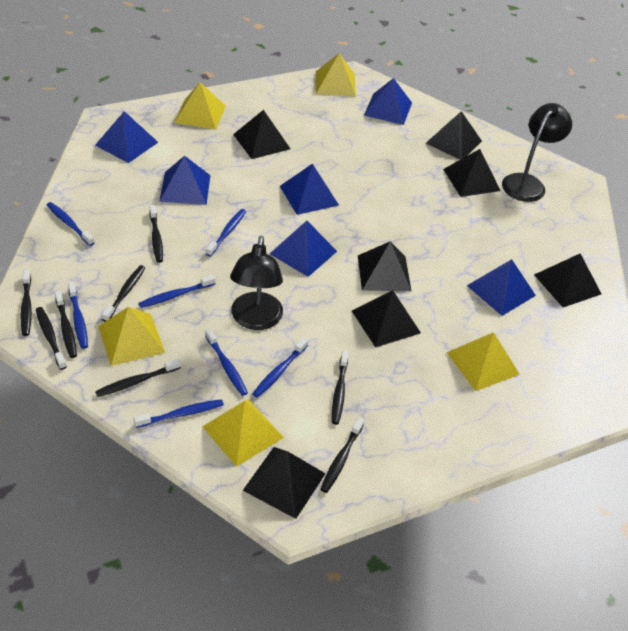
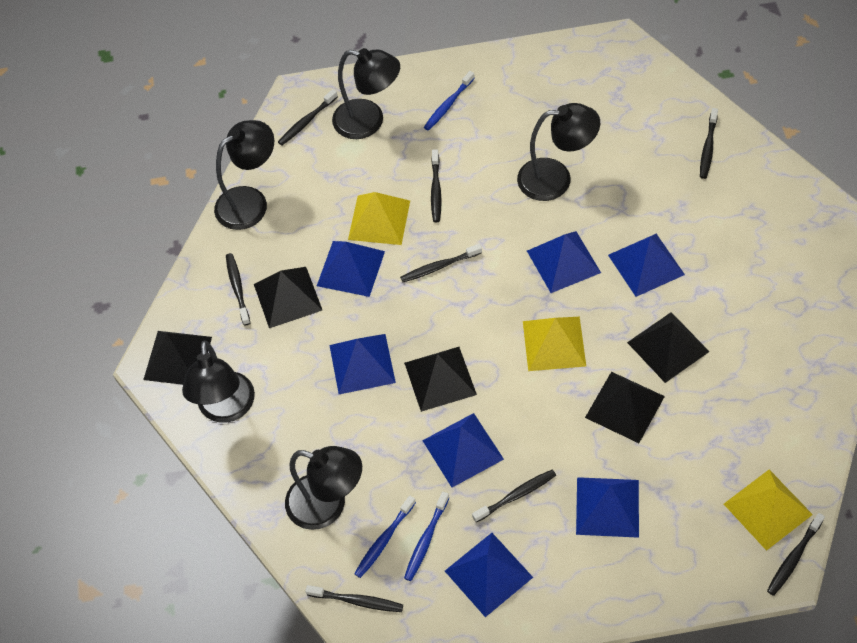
black lamp: 2 -> 5
black pyramid: 7 -> 5
blue pyramid: 6 -> 7
blue toothbrush: 7 -> 3
yellow pyramid: 5 -> 3

